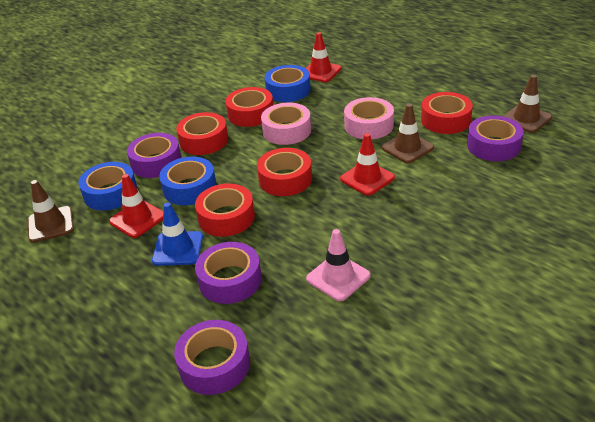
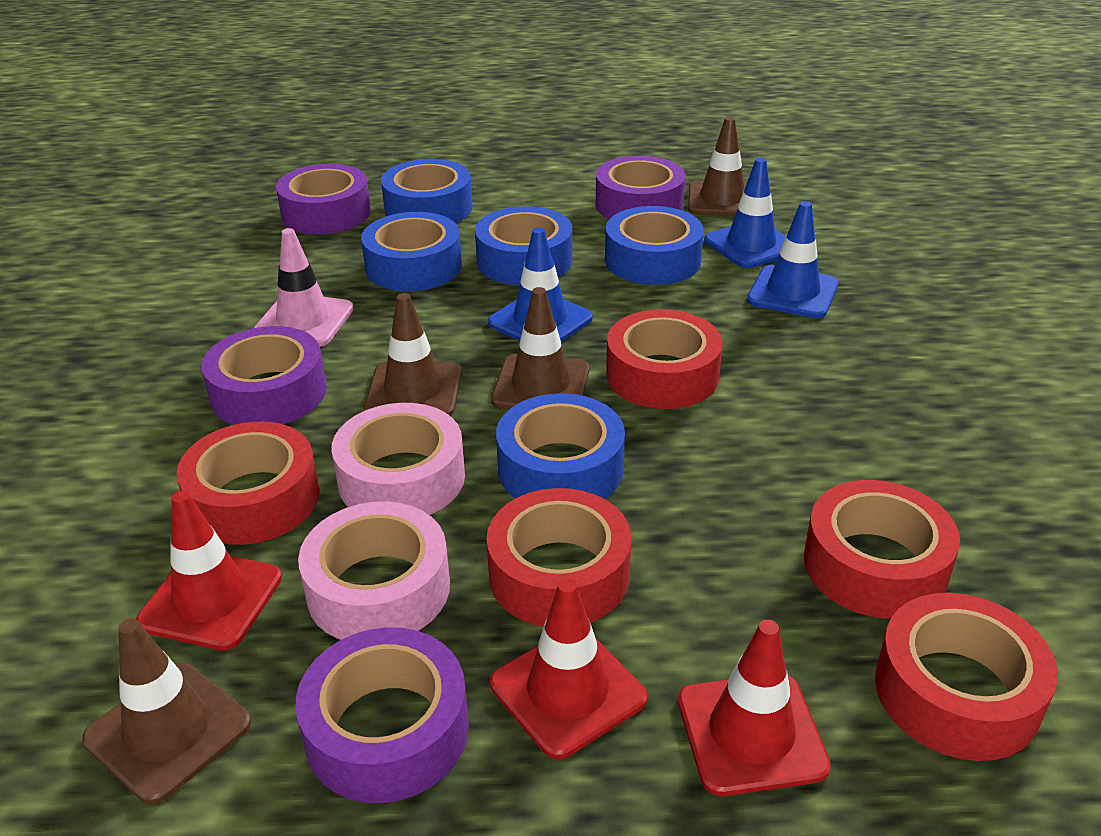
blue tape: 3 -> 5
blue traffic cone: 1 -> 3
brown traffic cone: 3 -> 4

